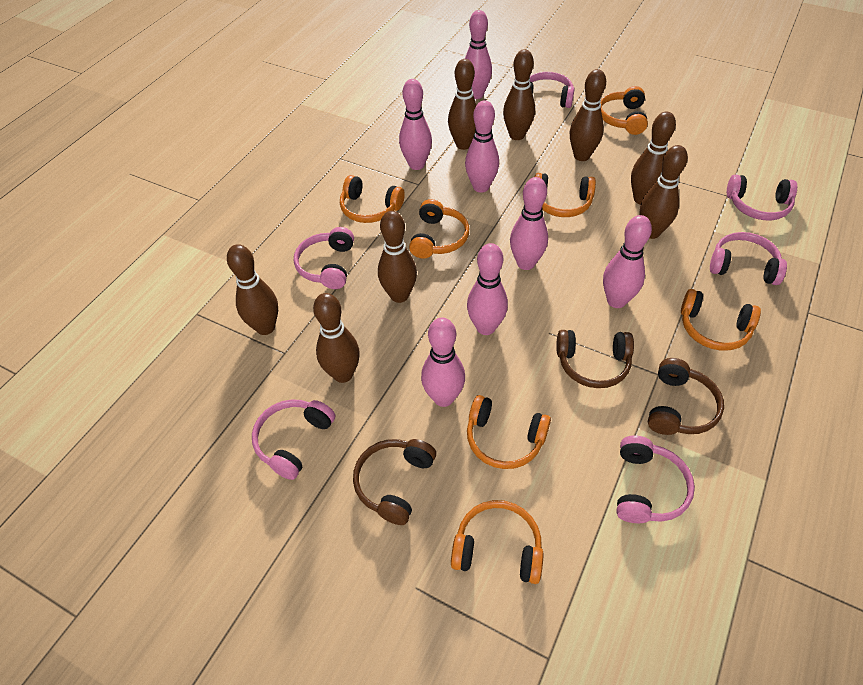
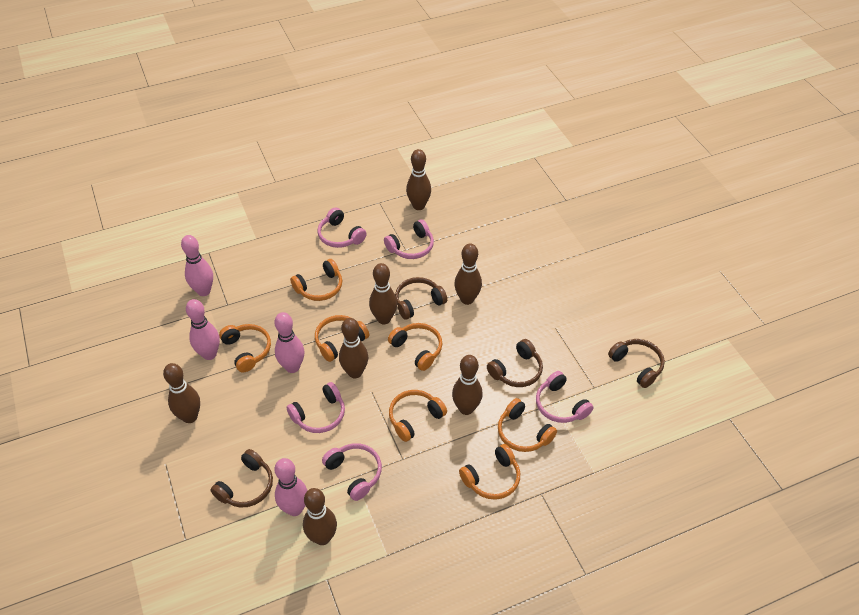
brown bowling pin: 8 -> 7
brown headphones: 3 -> 4
pink bowling pin: 7 -> 4
pink headphones: 6 -> 5

